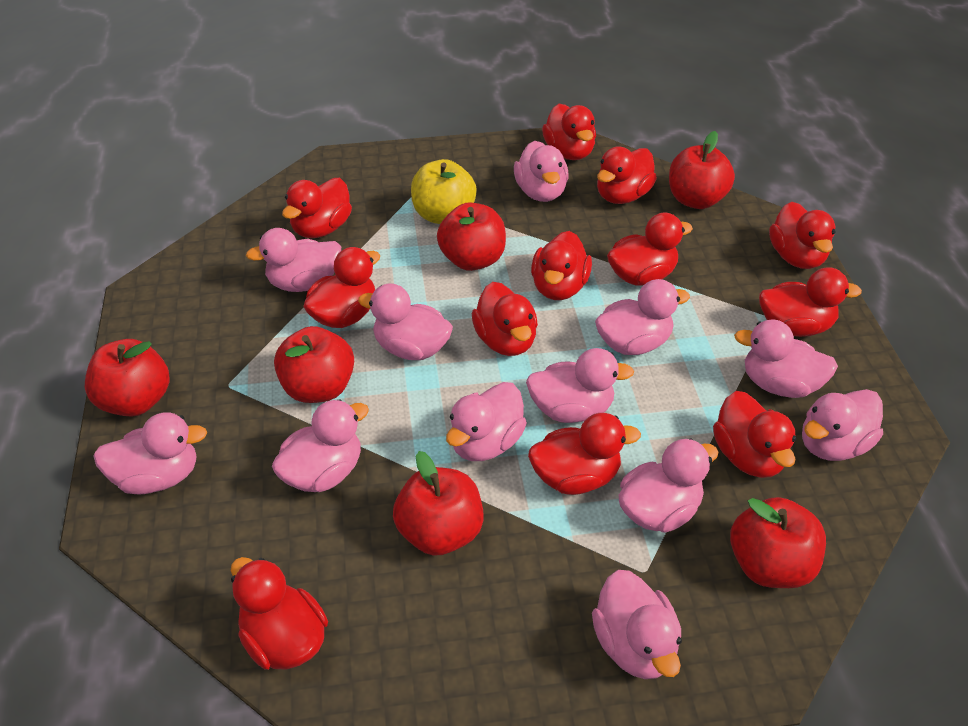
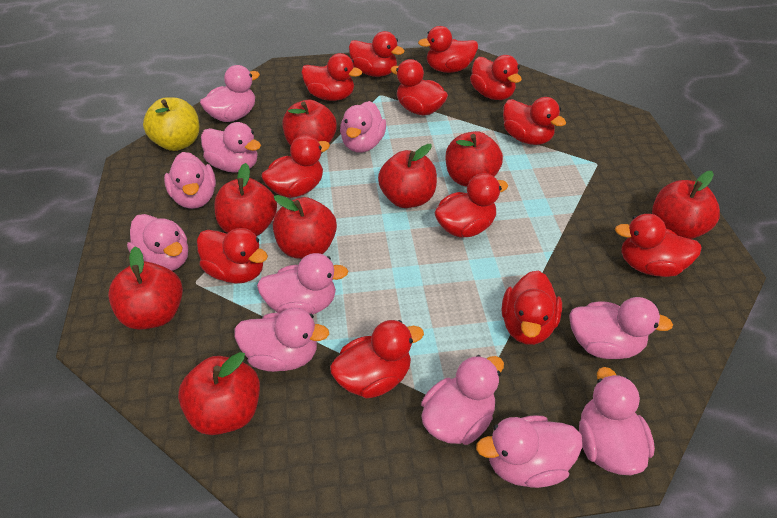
pink duck: 12 -> 11
red apple: 6 -> 8

